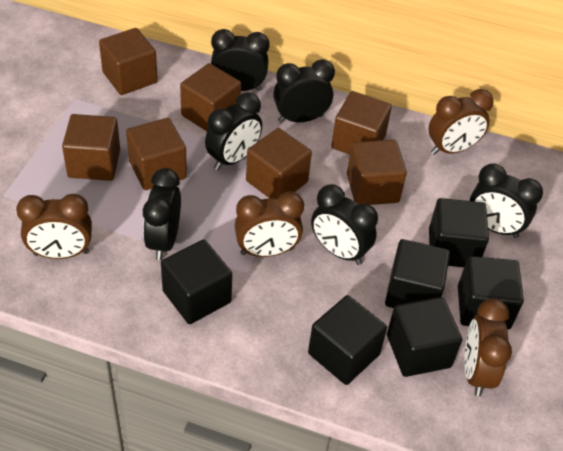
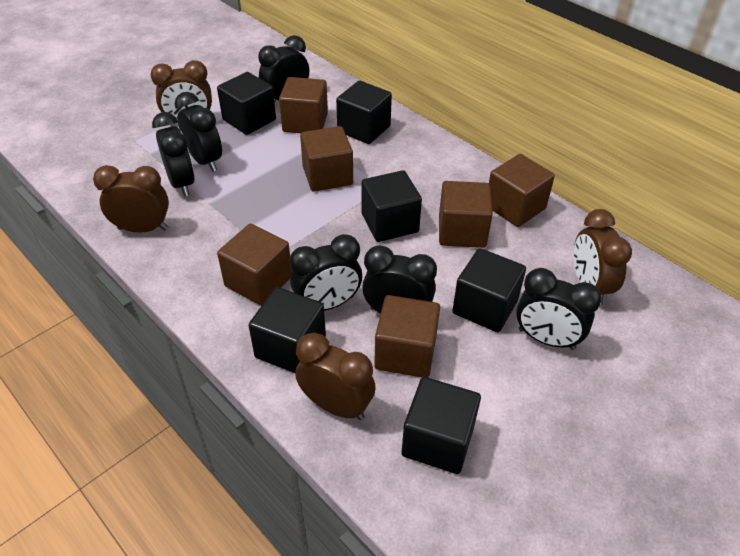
brown cube: 7 -> 6

